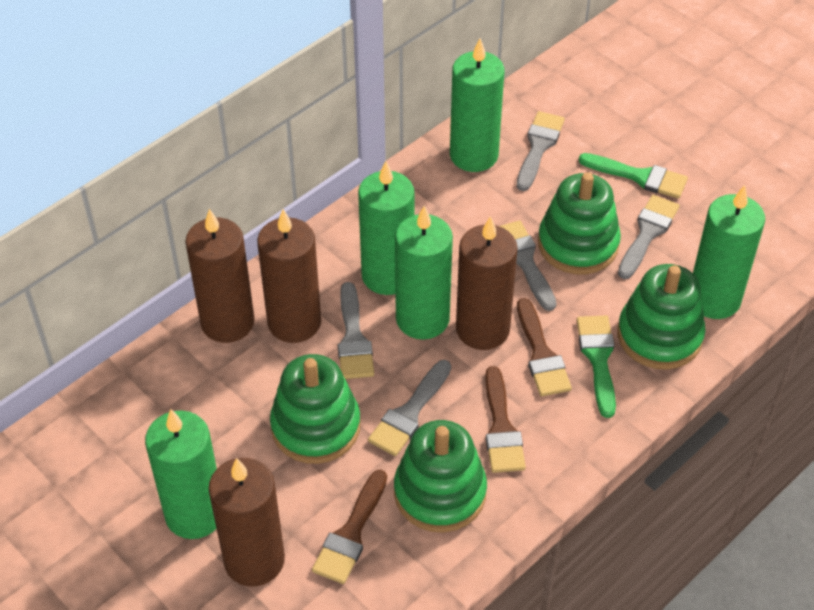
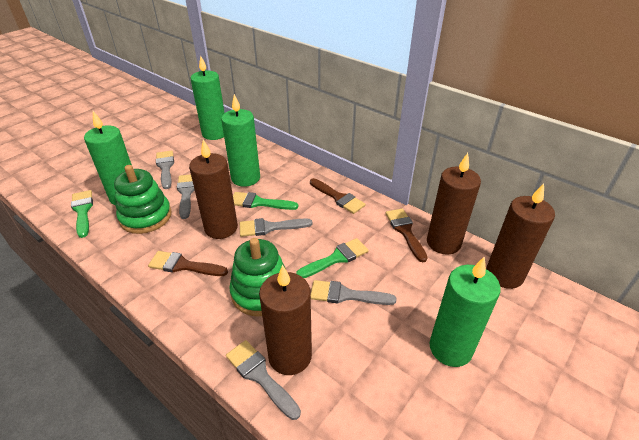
green brush: 2 -> 3
green candle: 5 -> 4
green stacking toy: 4 -> 2

